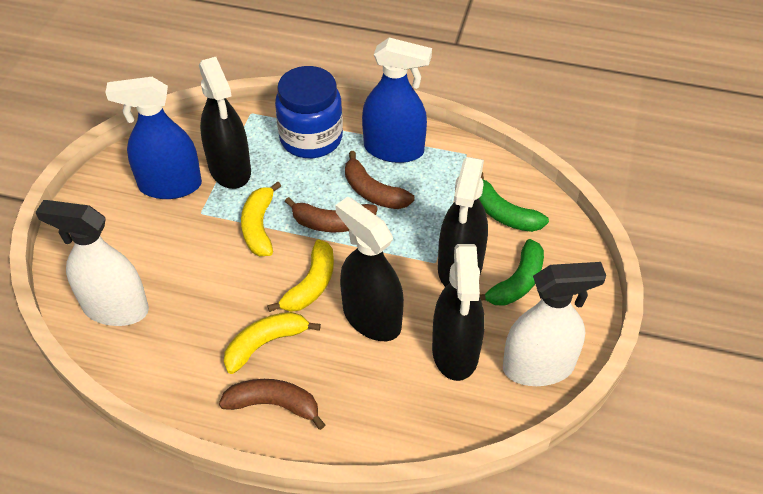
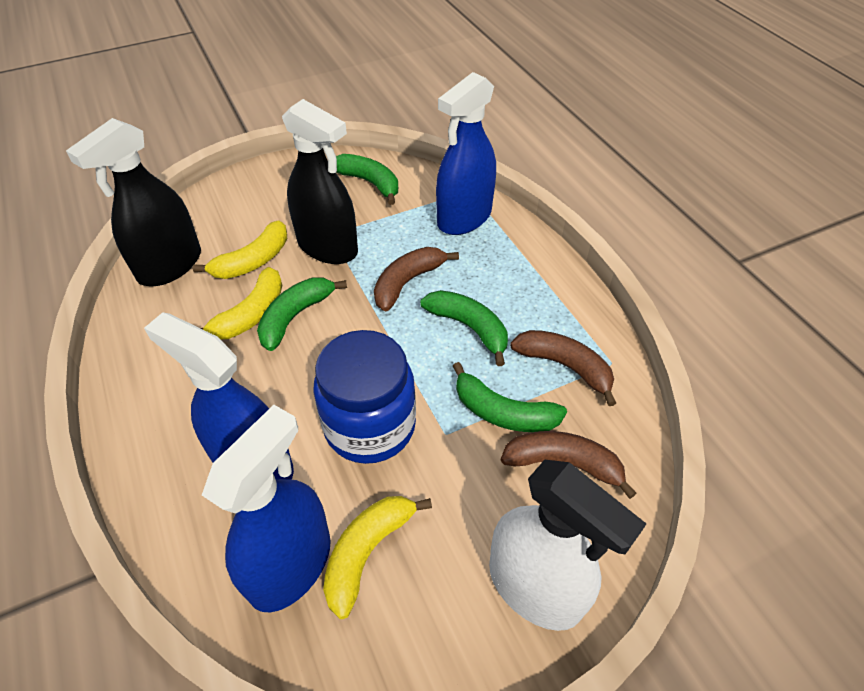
black spray bottle: 4 -> 2
blue spray bottle: 2 -> 3
green banana: 2 -> 4
white spray bottle: 2 -> 1

